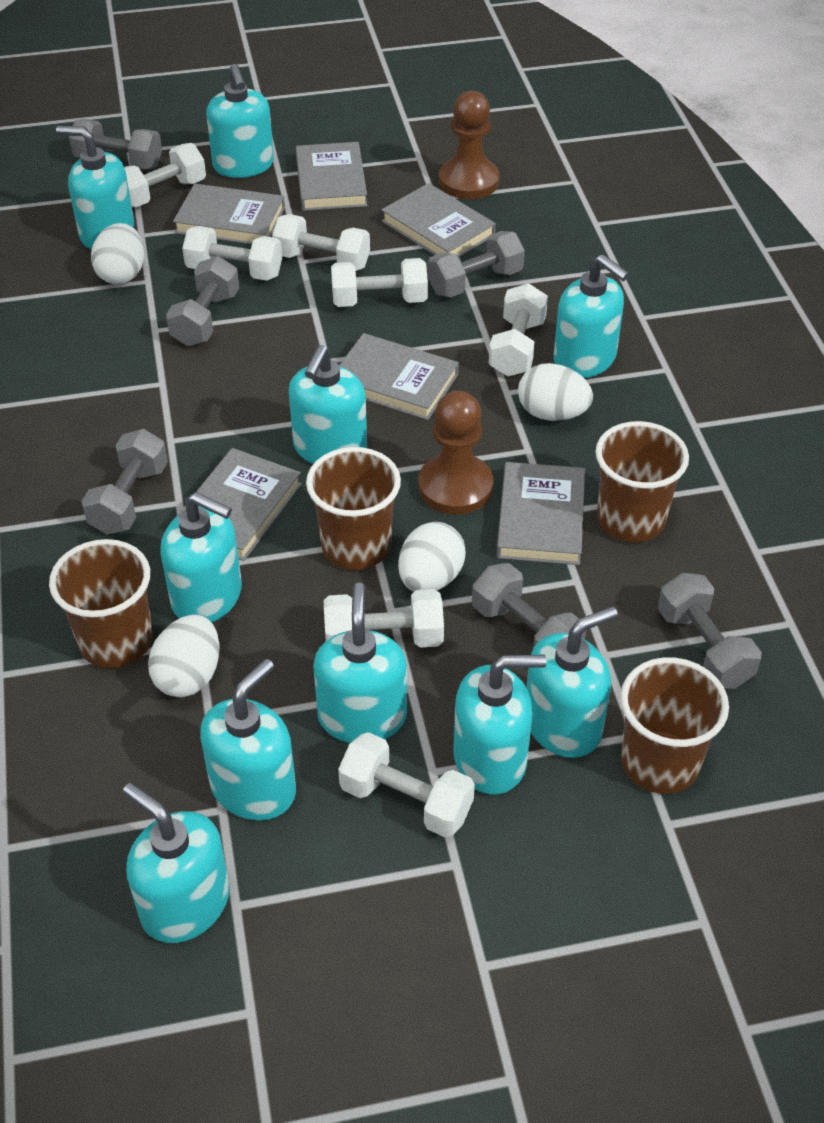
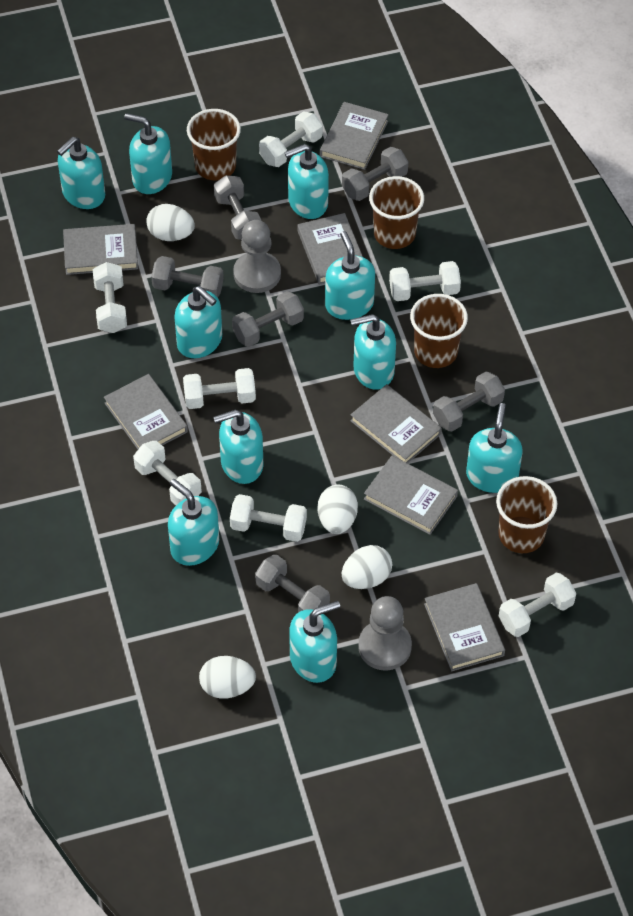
brown pawn: 2 -> 0
grey book: 6 -> 7
grey pawn: 0 -> 2

